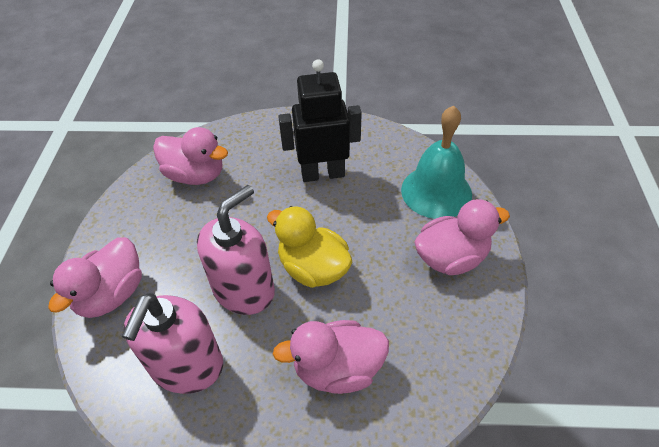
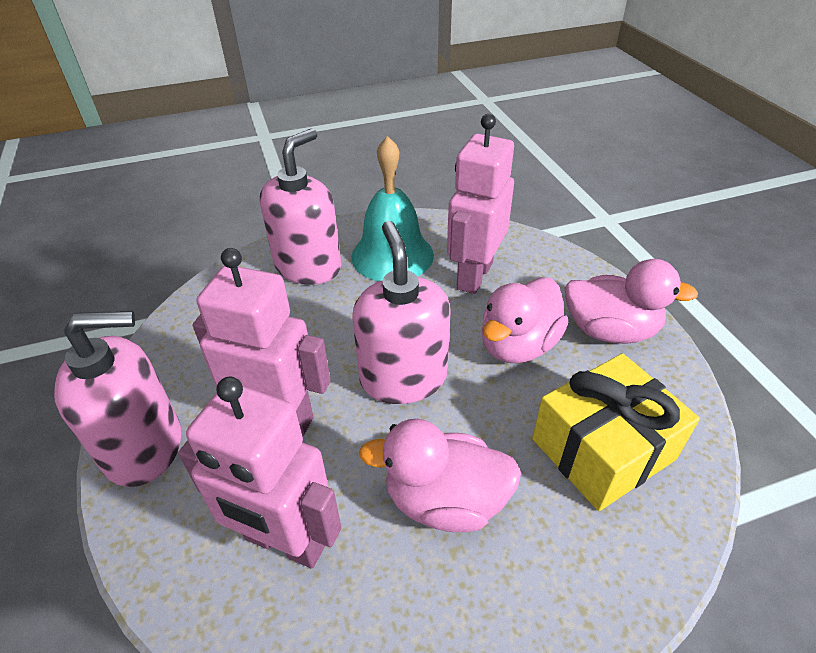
black robot: 1 -> 0
pink duck: 4 -> 3
pink robot: 0 -> 3
pink soap dispenser: 2 -> 3
yellow duck: 1 -> 0
yellow gift: 0 -> 1

